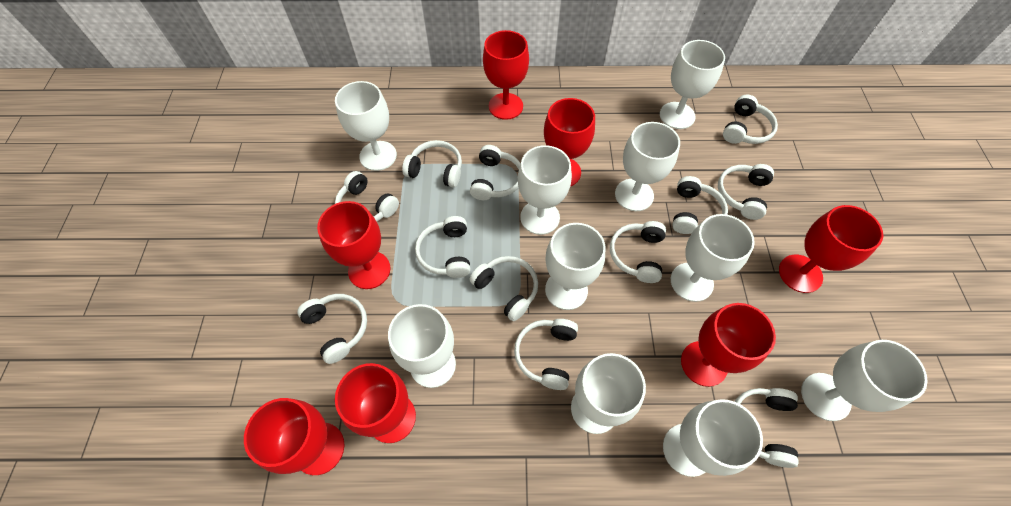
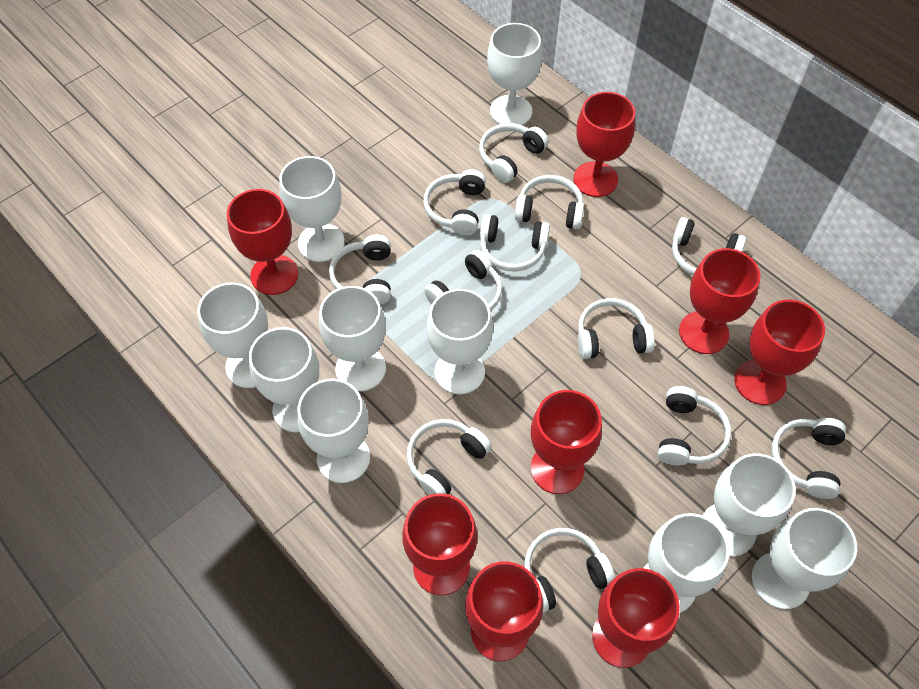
red goblet: 7 -> 8

